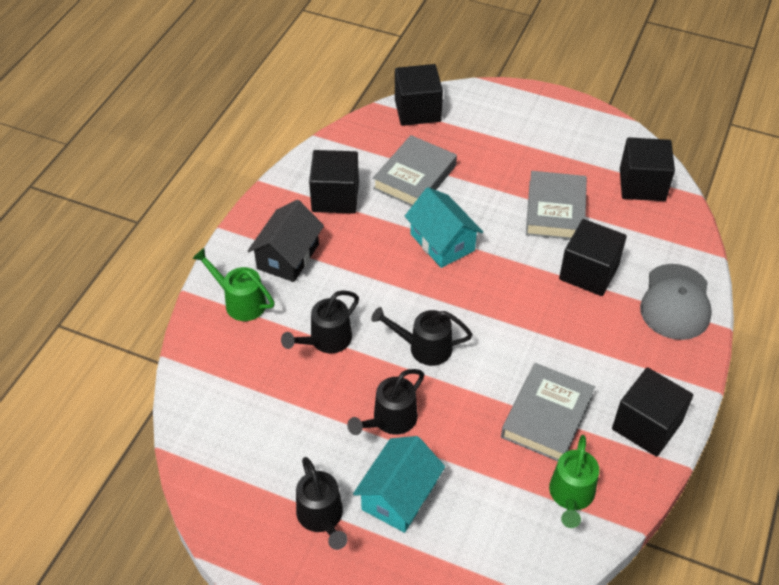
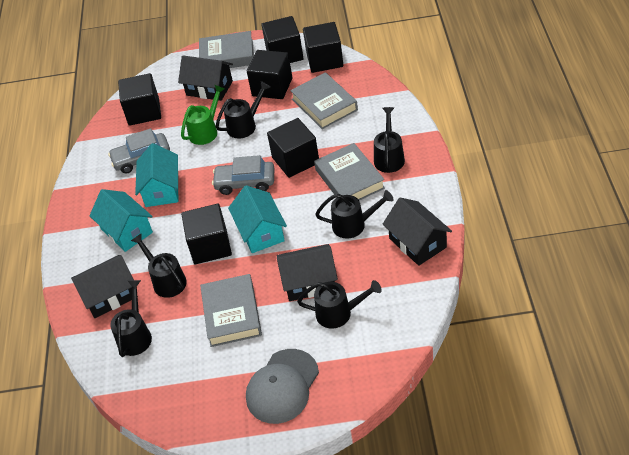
black cube: 5 -> 6
black house: 1 -> 4
black watering can: 4 -> 6
green watering can: 2 -> 1
grey book: 3 -> 4
grey car: 0 -> 2
turquoise house: 2 -> 3

